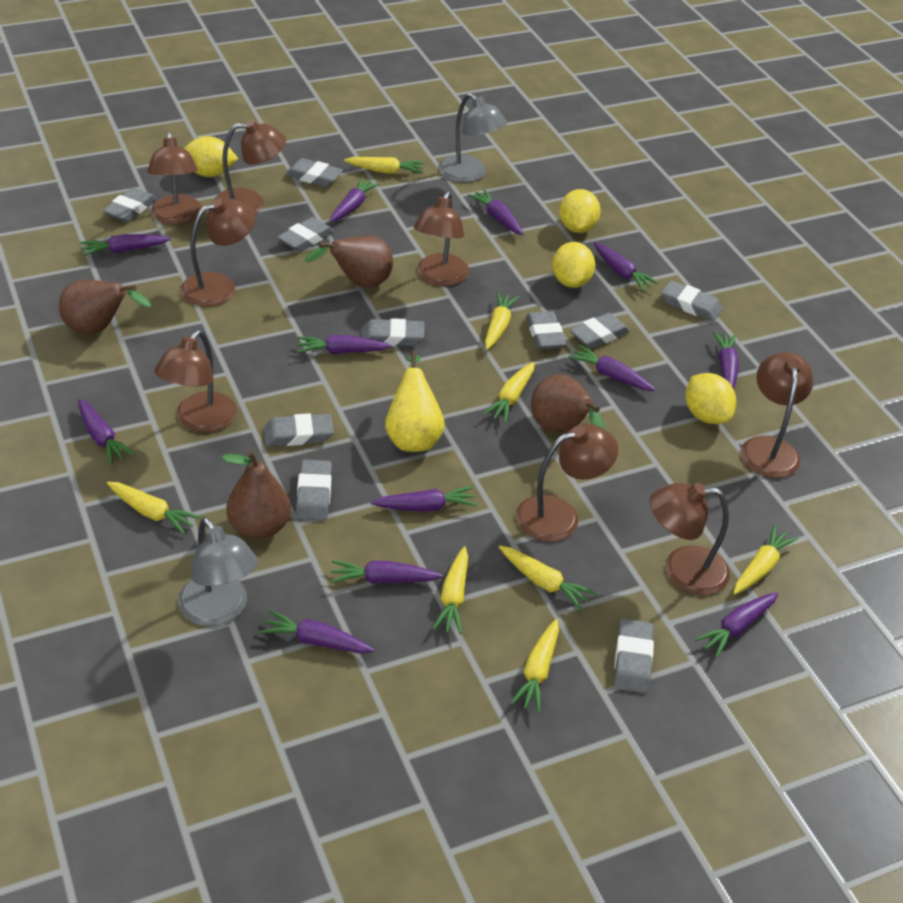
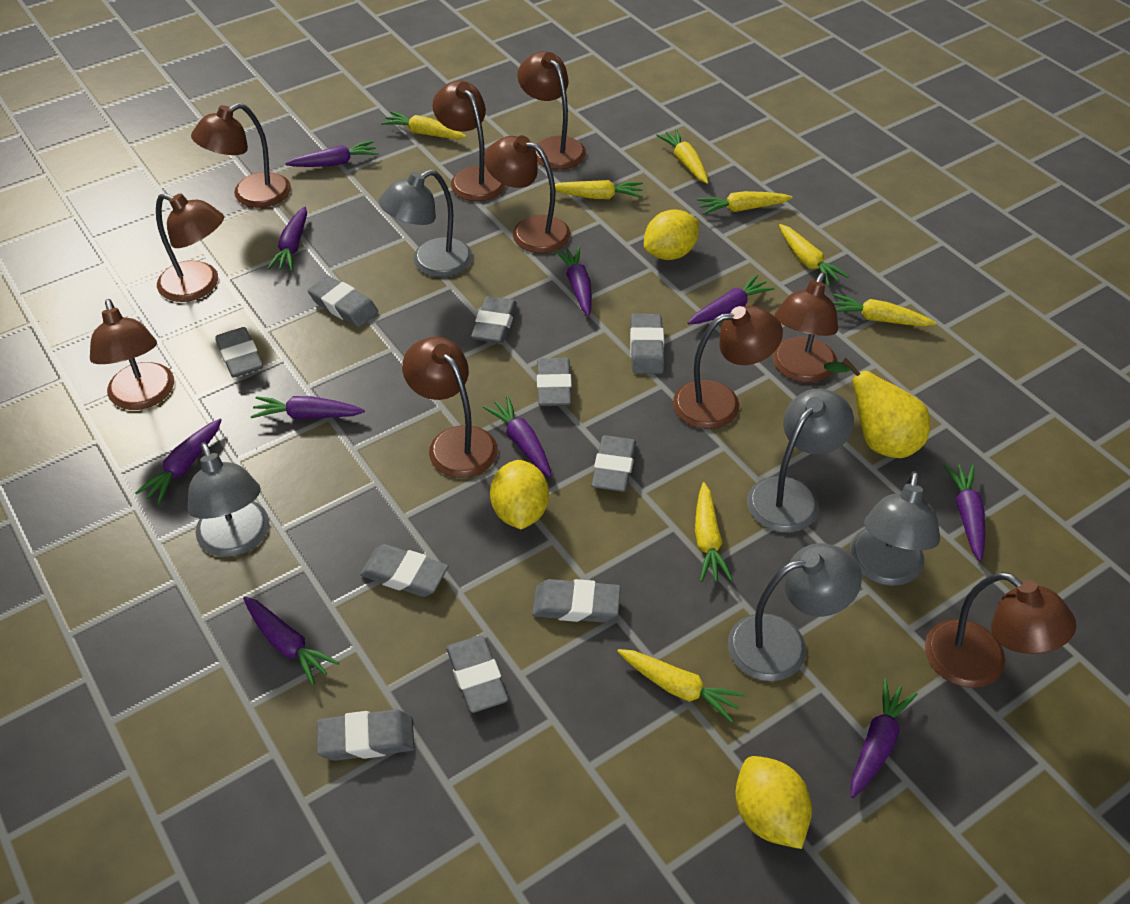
brown lamp: 8 -> 10
brown pear: 4 -> 0
grey lamp: 2 -> 5
purple carrot: 12 -> 10
yellow lemon: 4 -> 3

